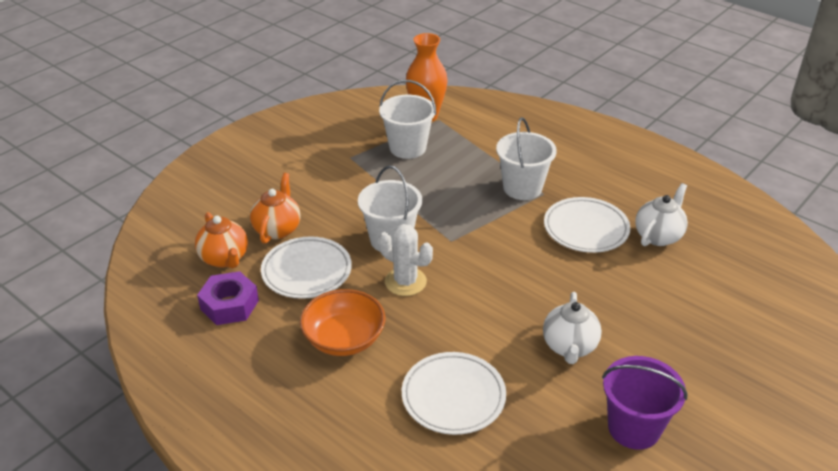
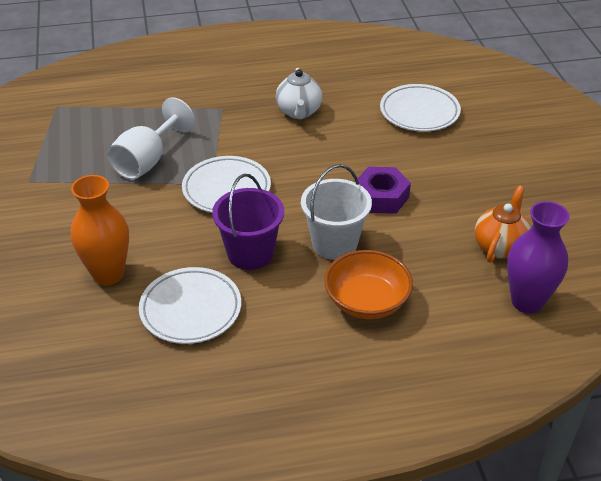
orange teapot: 2 -> 1
purple vase: 0 -> 1
white bucket: 3 -> 1
white cactus: 1 -> 0
white goblet: 0 -> 1
white teapot: 2 -> 1

